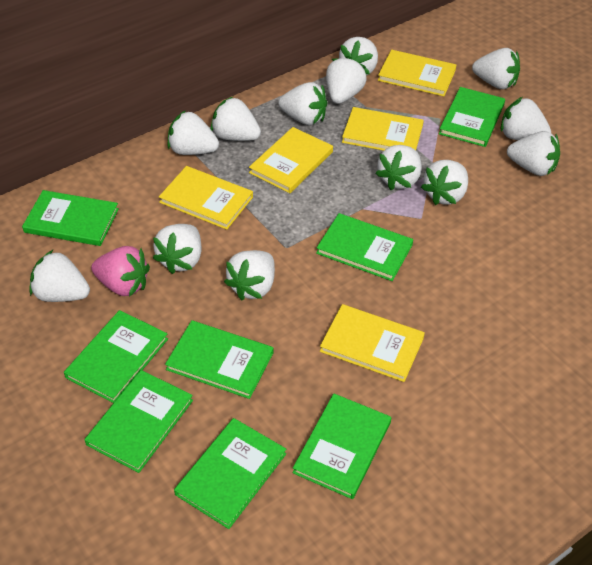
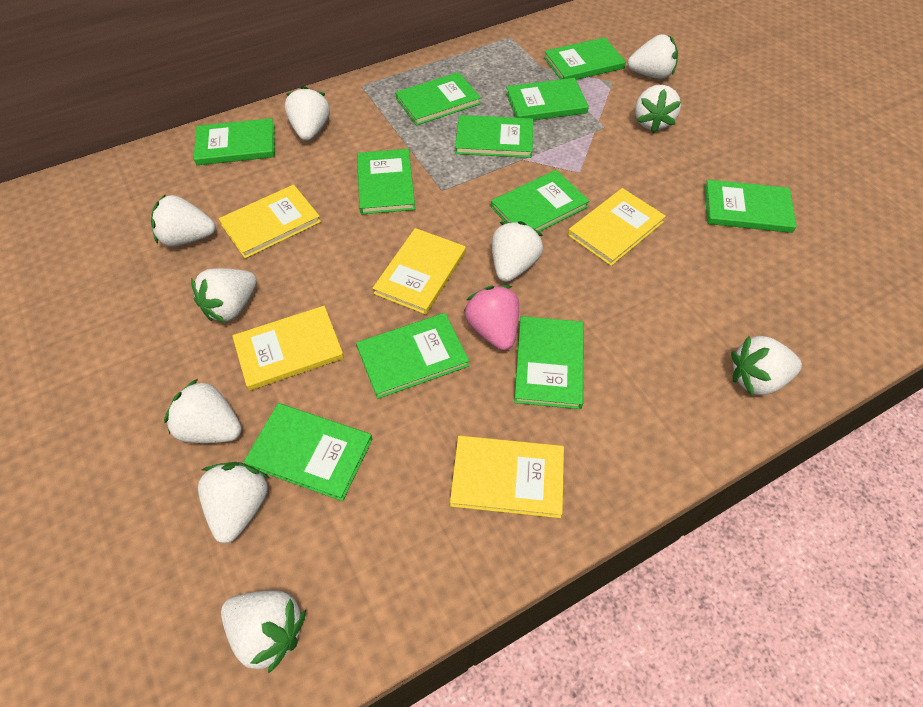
green book: 8 -> 11
white strawberry: 13 -> 10

